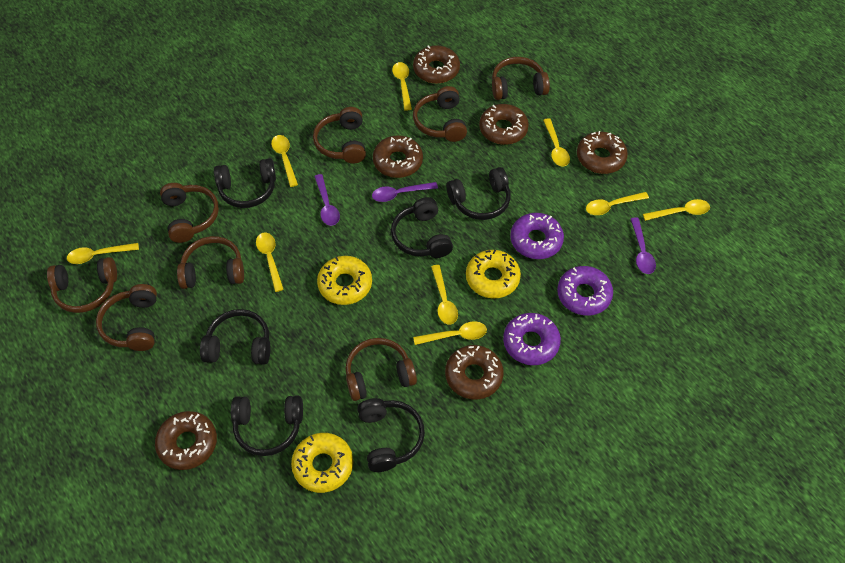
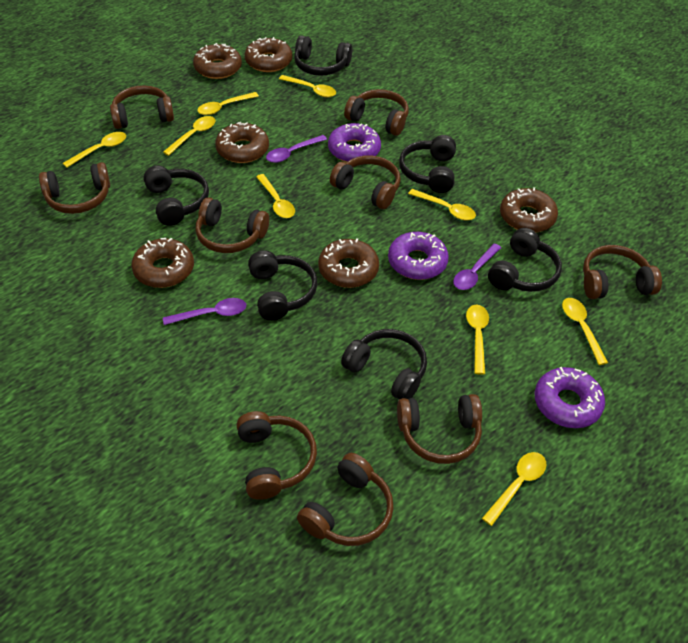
brown headphones: 8 -> 9
yellow donut: 3 -> 0

